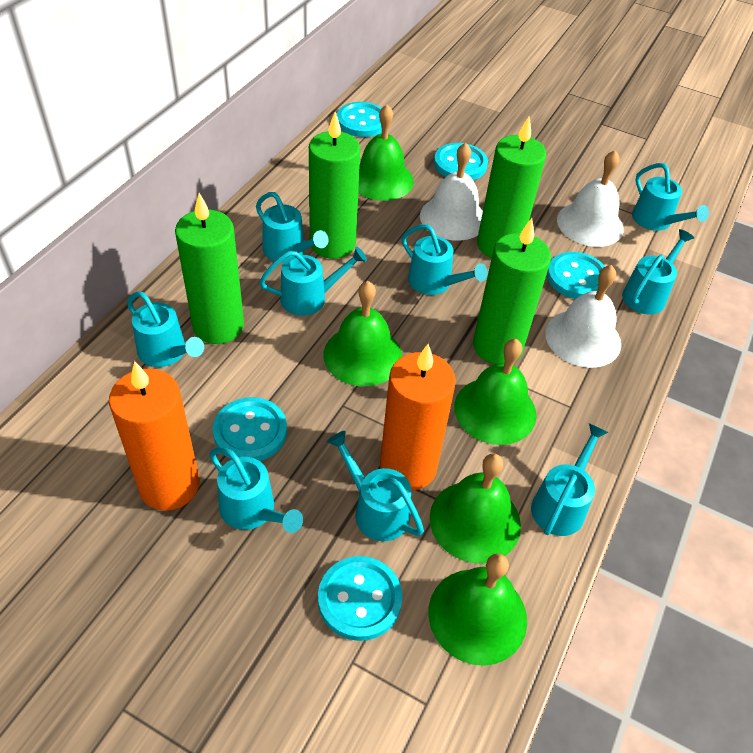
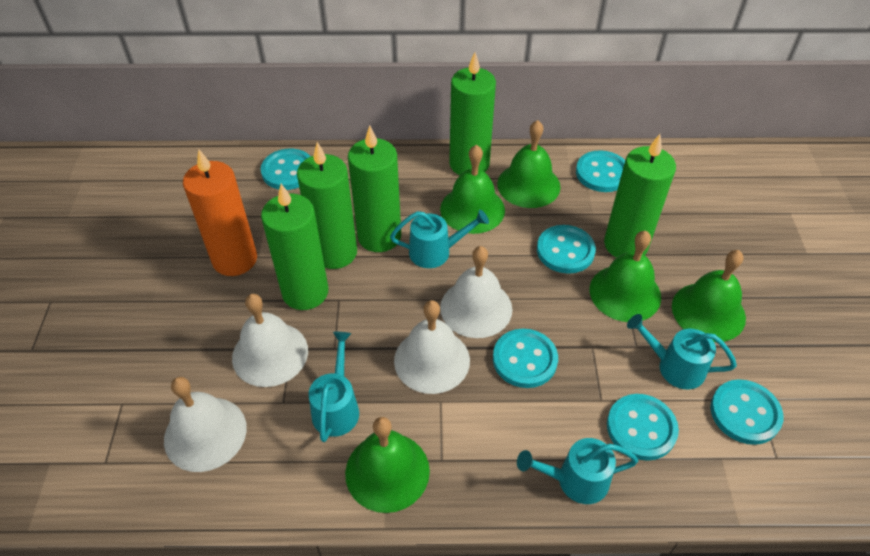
green candle: 4 -> 5
orange candle: 2 -> 1
turquoise button: 5 -> 6
turquoise watering can: 9 -> 4
white bell: 3 -> 4

